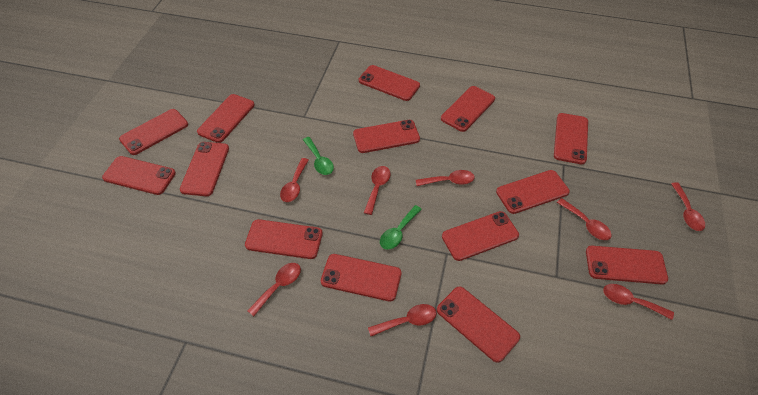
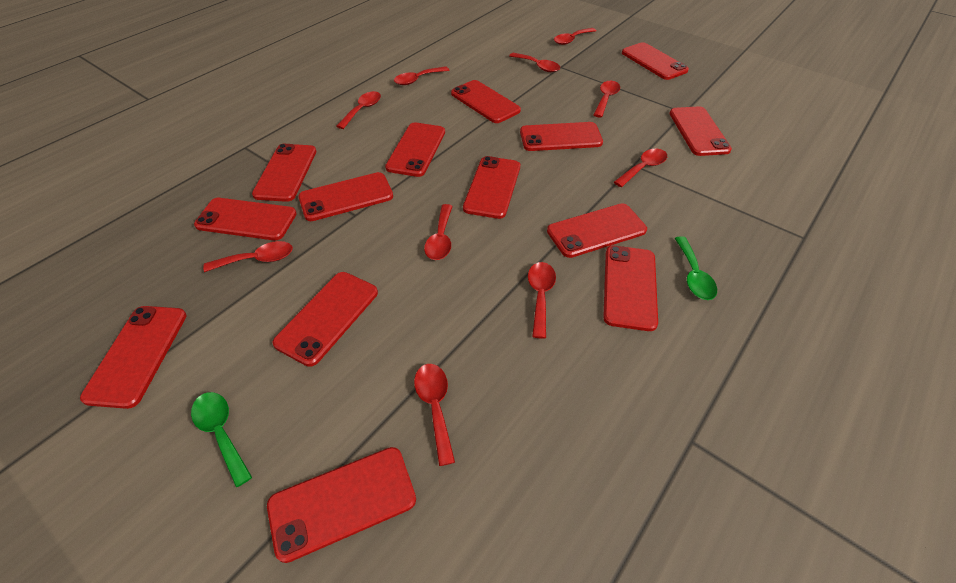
red spoon: 8 -> 10

